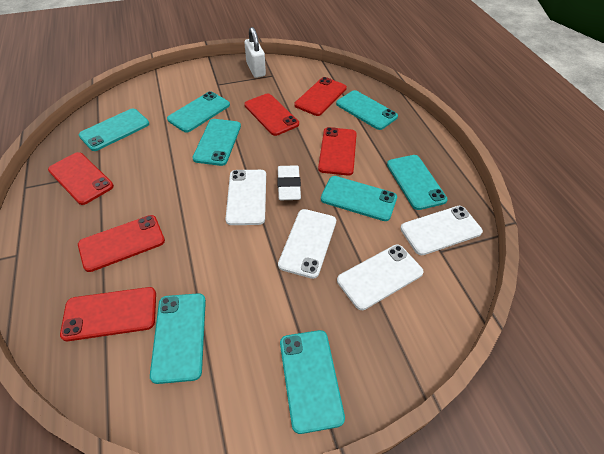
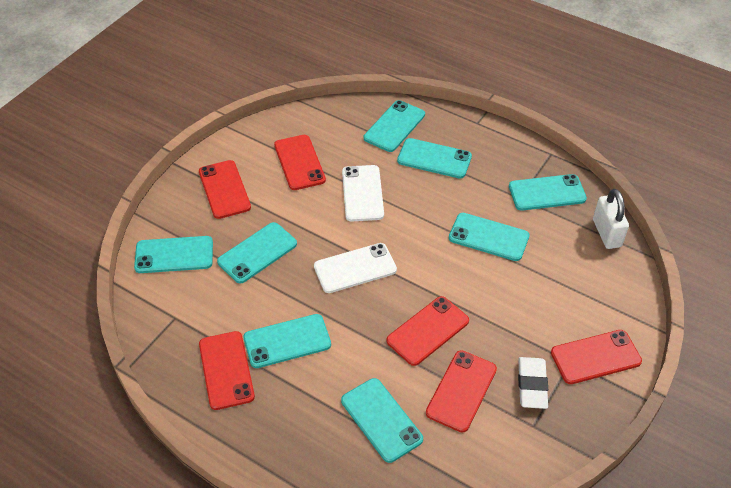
white phone: 4 -> 2

